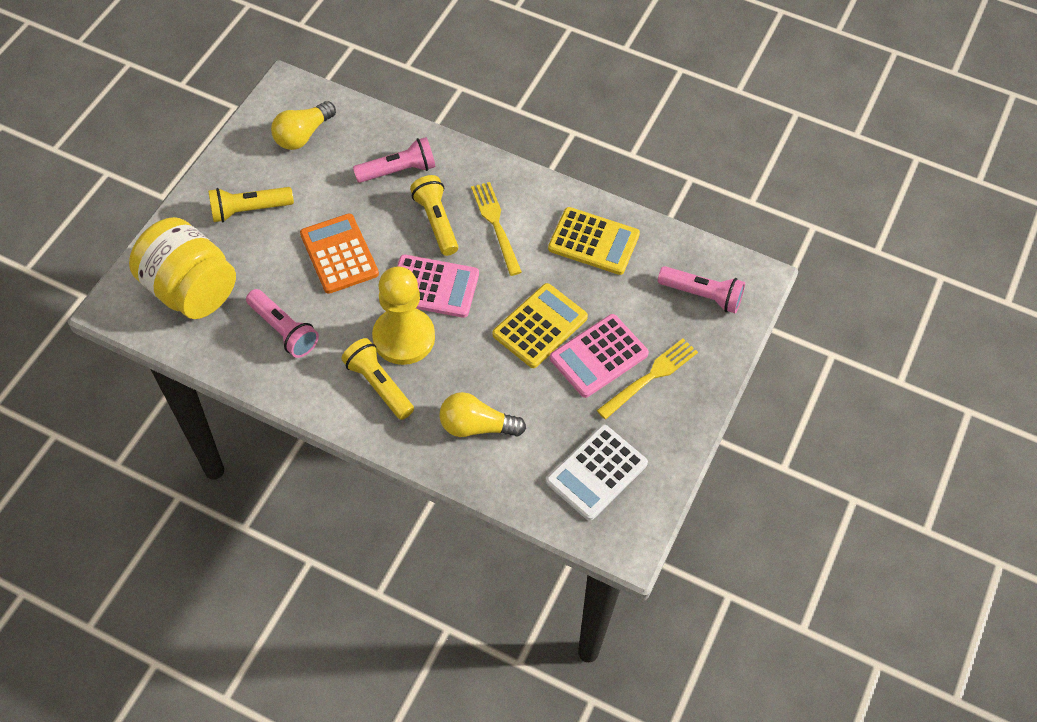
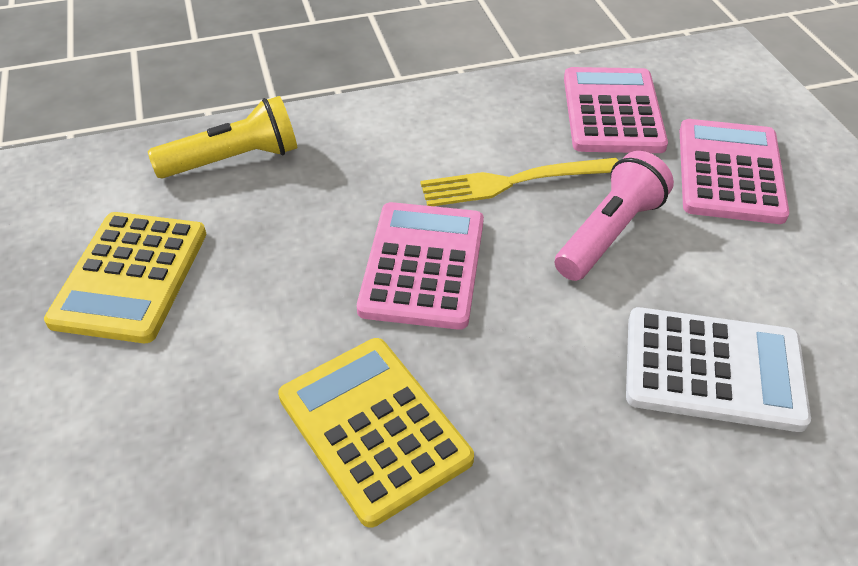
orange calculator: 1 -> 0
pink calculator: 2 -> 3
pink flashlight: 3 -> 1
yellow flashlight: 3 -> 1
yellow fork: 2 -> 1
yellow jar: 1 -> 0
yellow light bulb: 2 -> 0
yellow pawn: 1 -> 0

